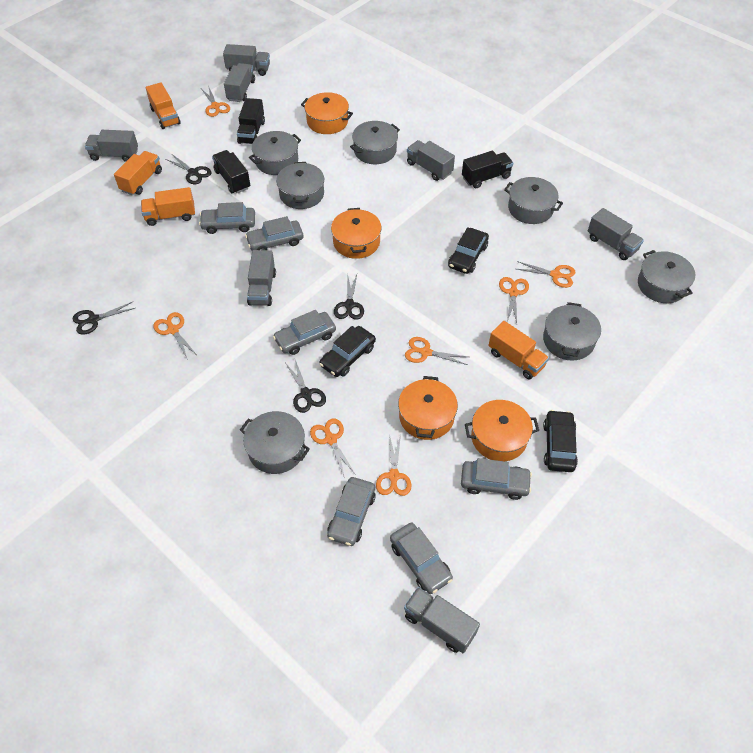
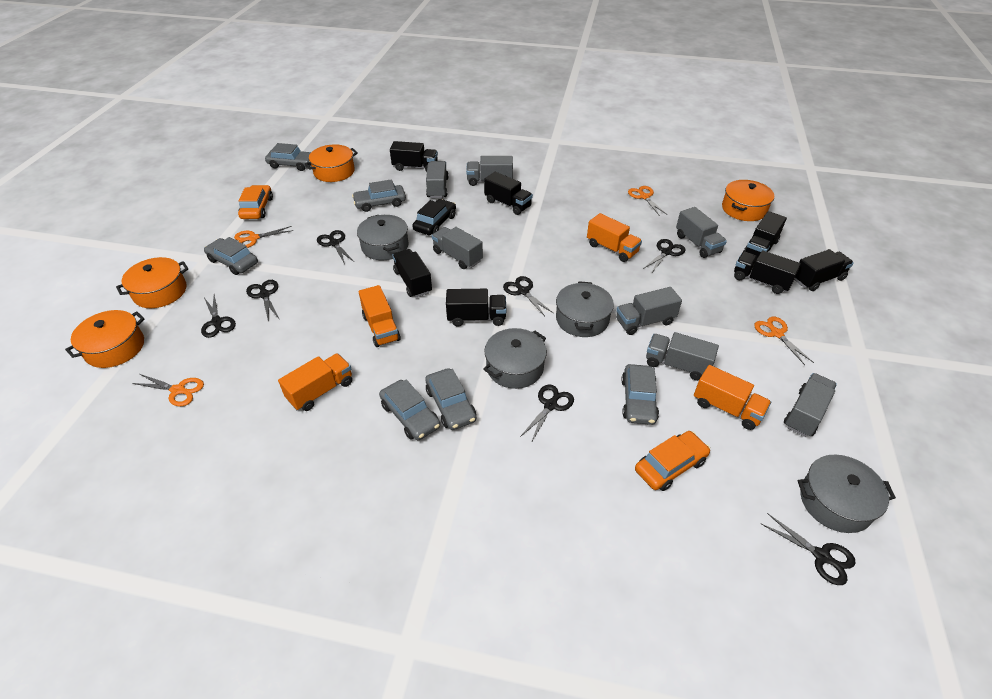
black car: 3 -> 1
black scissors: 4 -> 7
black truck: 3 -> 7
grey pot: 7 -> 4
orange car: 0 -> 2
orange scissors: 7 -> 4

